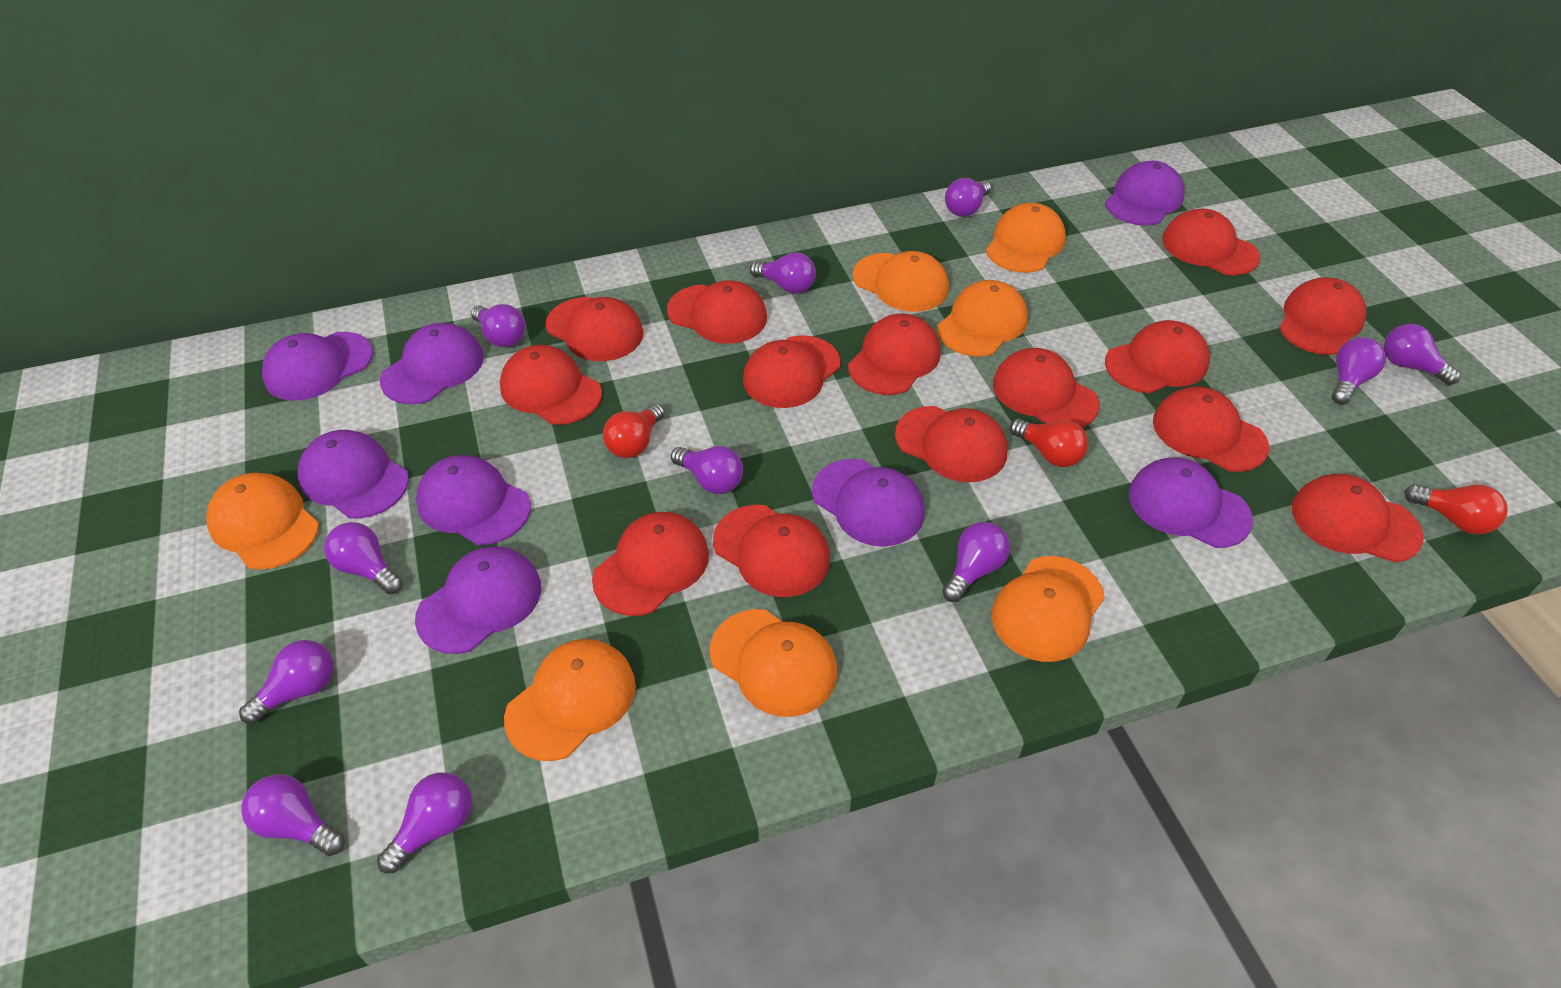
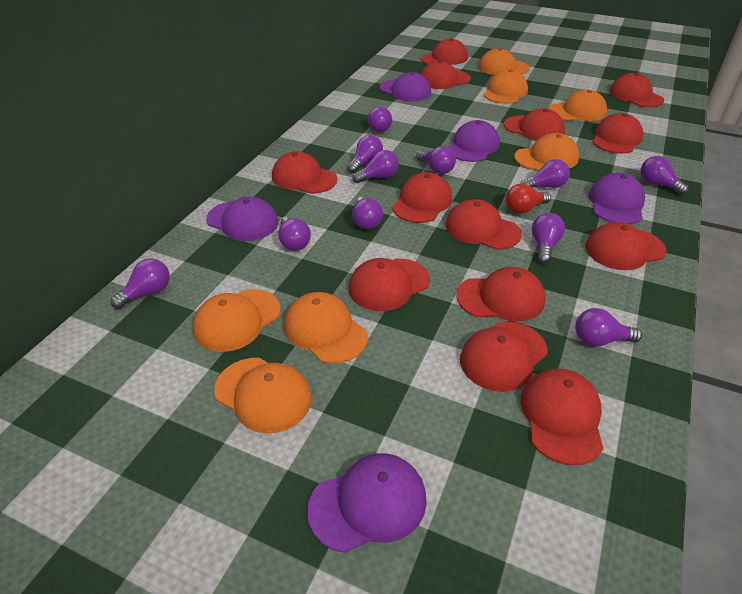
purple cap: 8 -> 5
red cap: 14 -> 13
red light bulb: 3 -> 1

